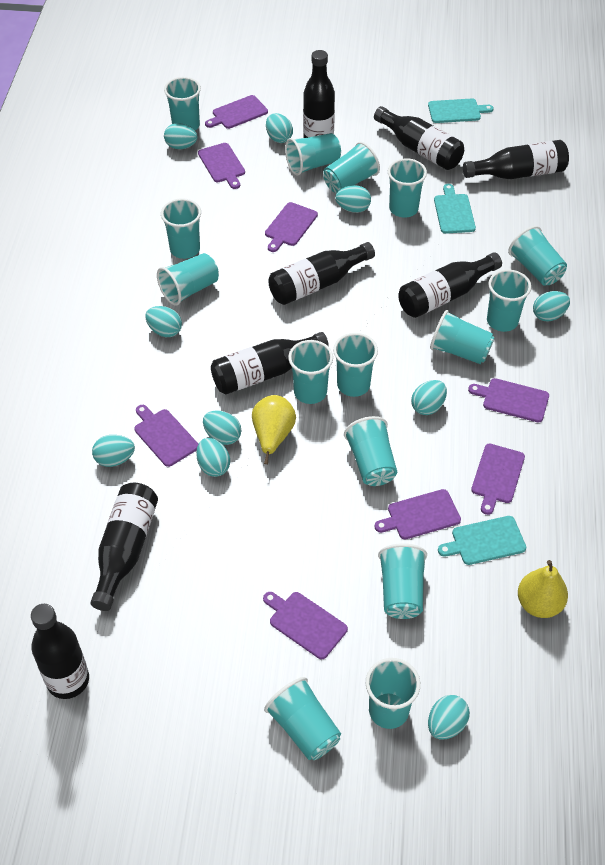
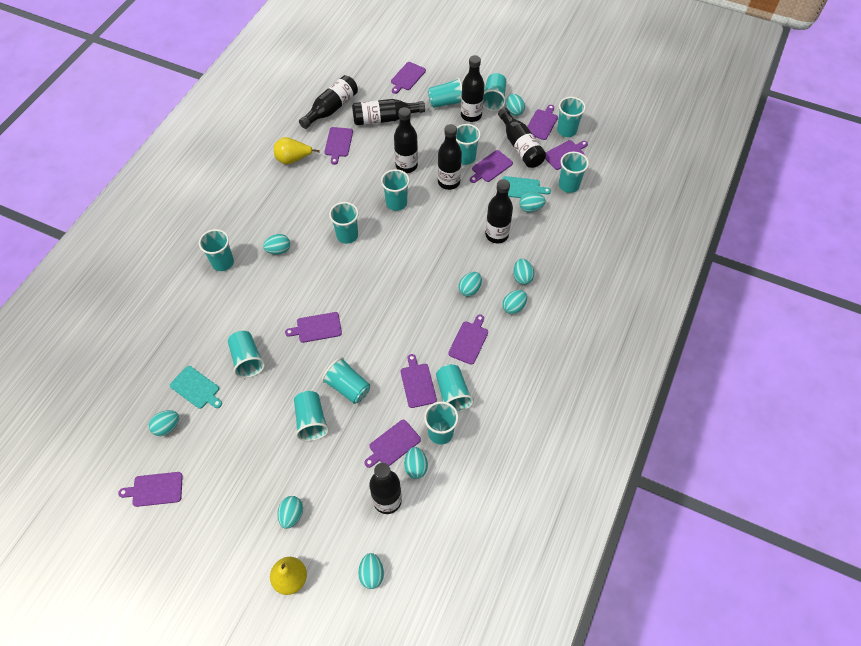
purple cutting board: 8 -> 10
turquoise cup: 15 -> 13
turquoise cutting board: 3 -> 2

